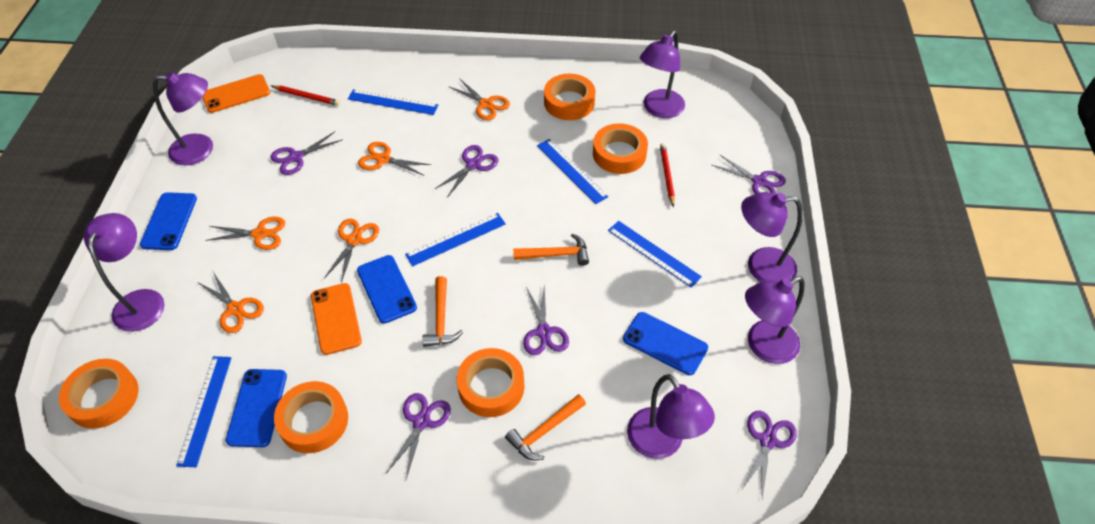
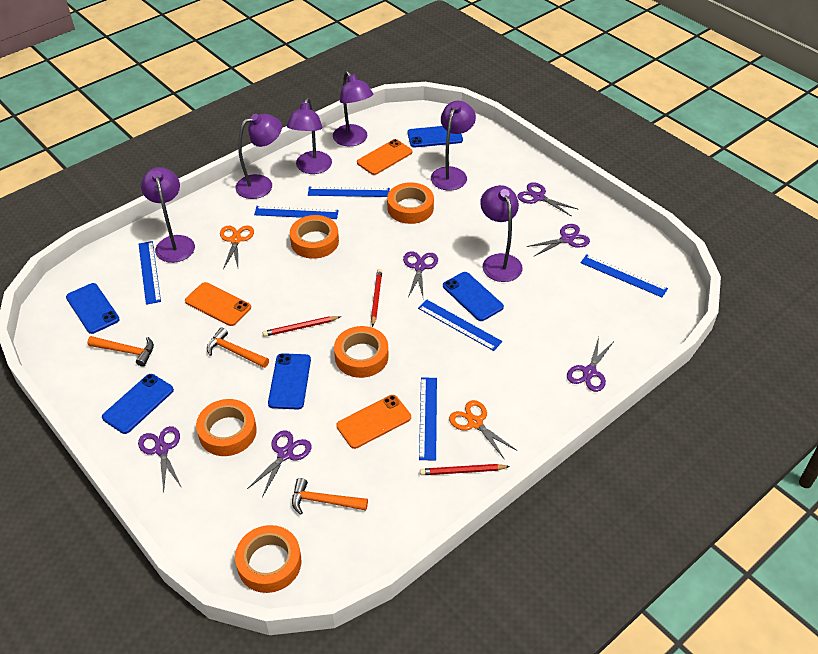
blue phone: 4 -> 5
blue ruler: 5 -> 6
orange phone: 2 -> 3
orange scissors: 5 -> 2
red pencil: 2 -> 3

